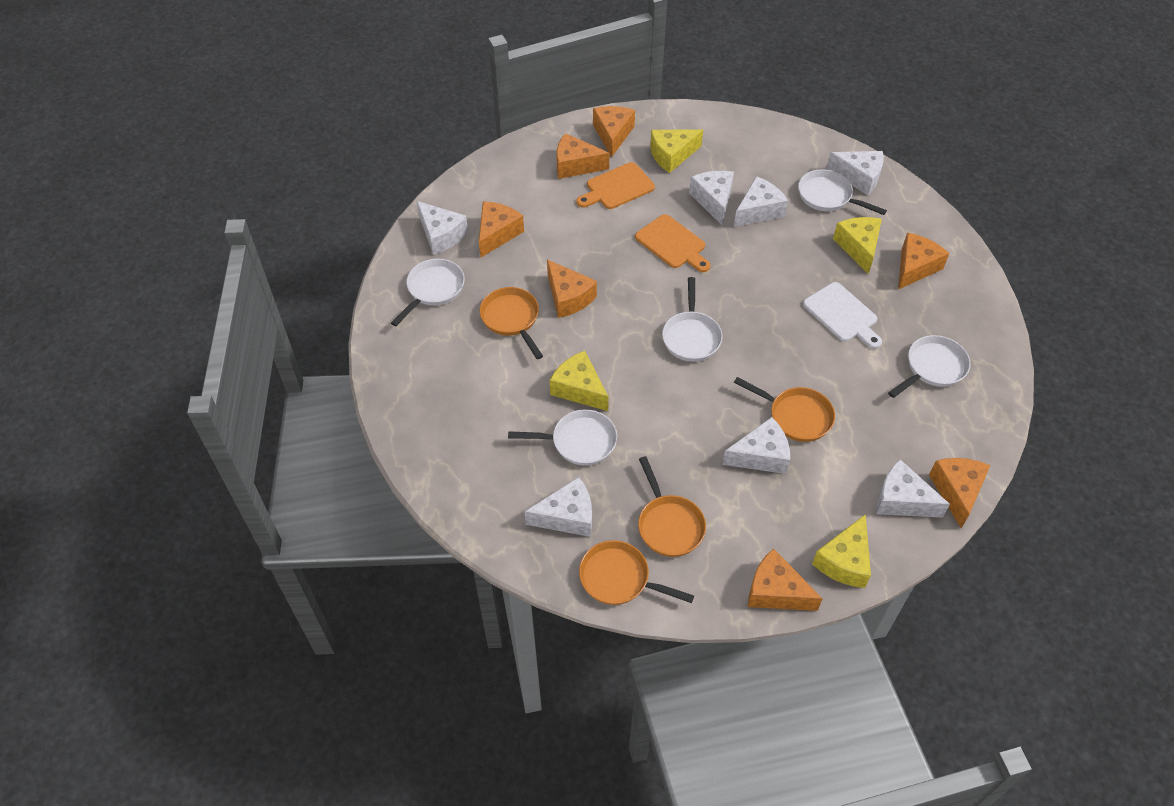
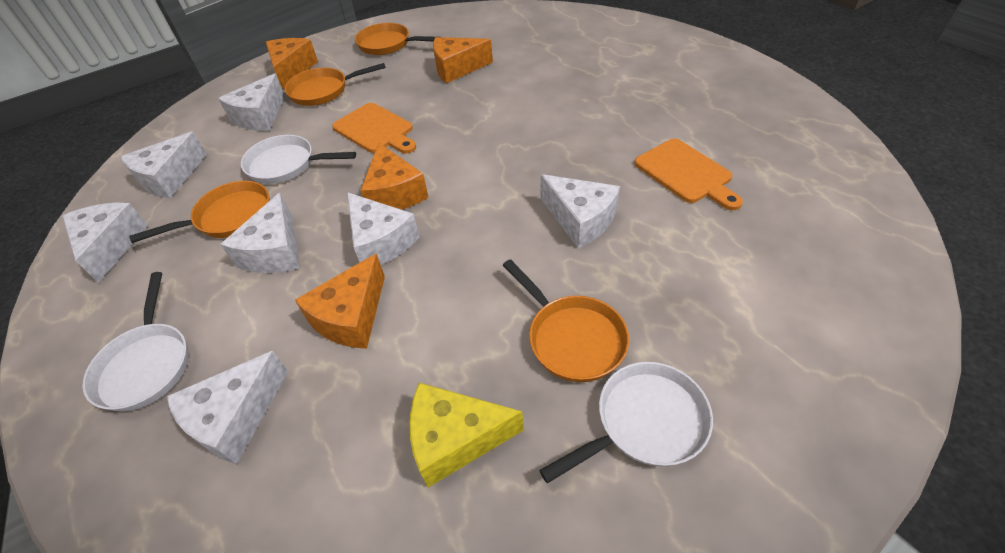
orange cheese: 7 -> 4
white cutting board: 1 -> 0
white pan: 5 -> 3
yellow cheese: 4 -> 1

